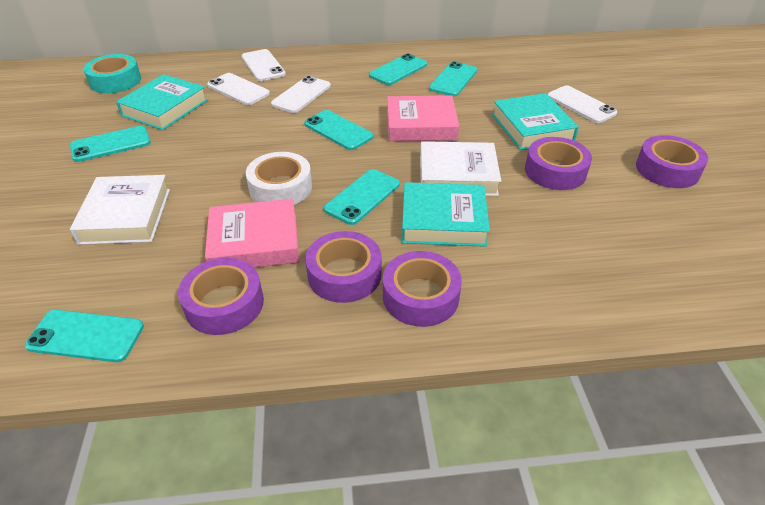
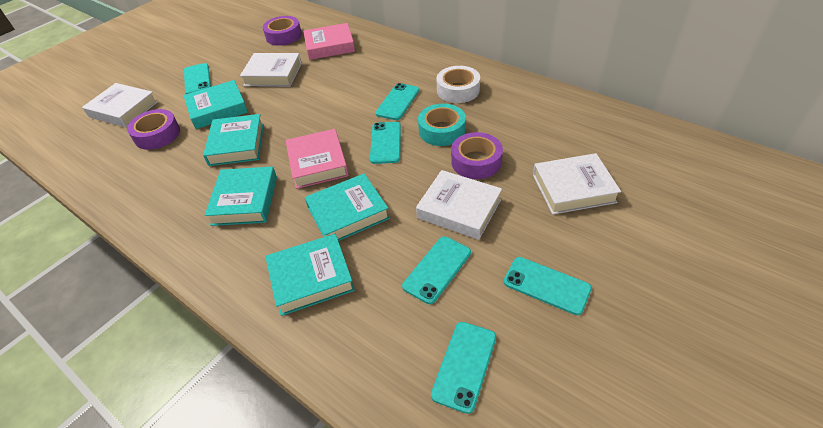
purple tape: 5 -> 3
turquoise book: 3 -> 5
white book: 2 -> 4
white phone: 4 -> 0

